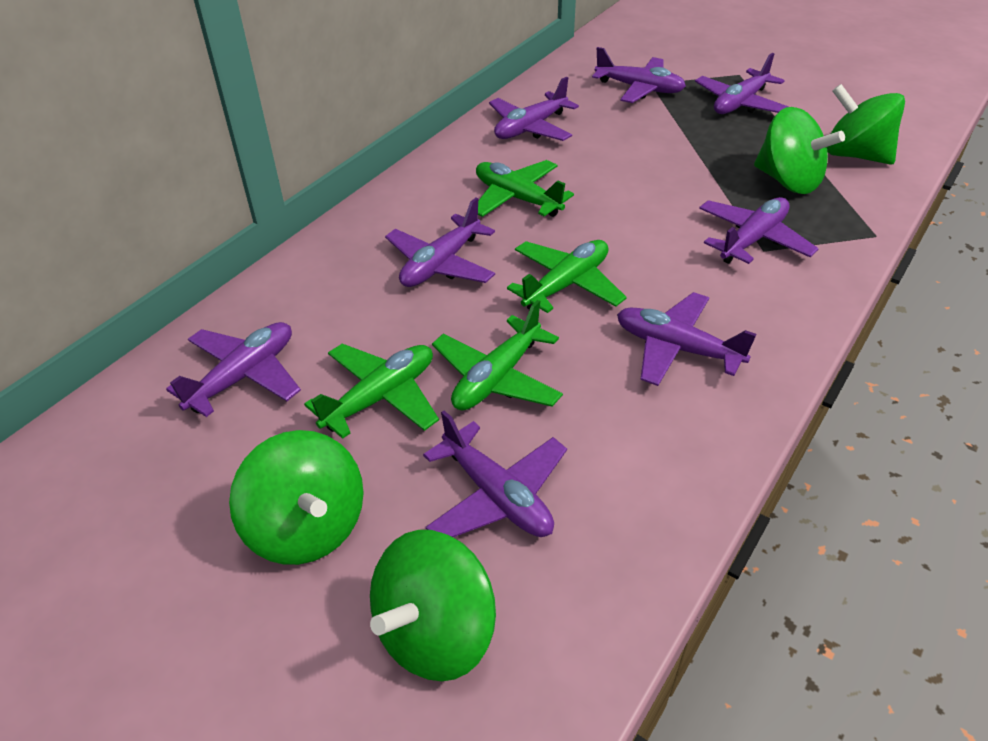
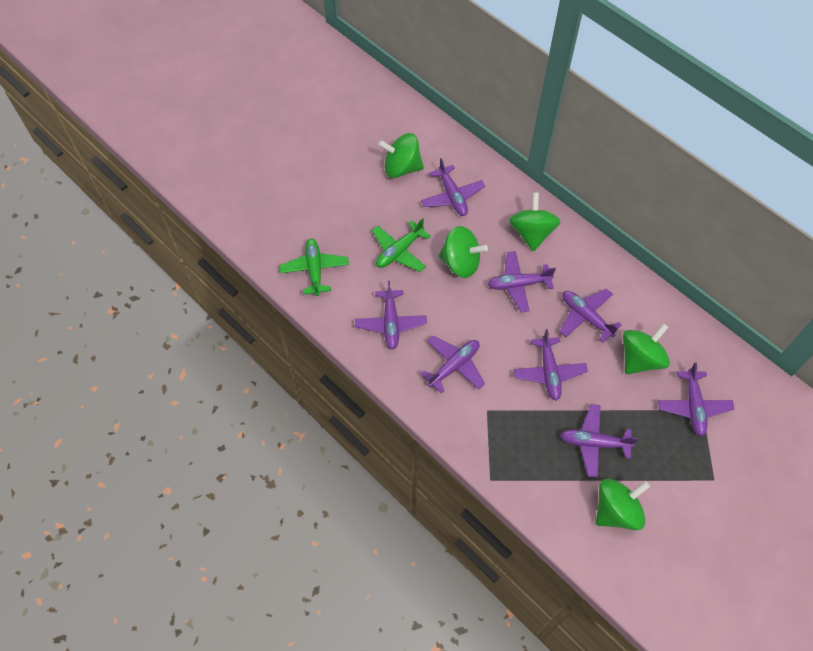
green plane: 4 -> 2
green spinning top: 4 -> 5

